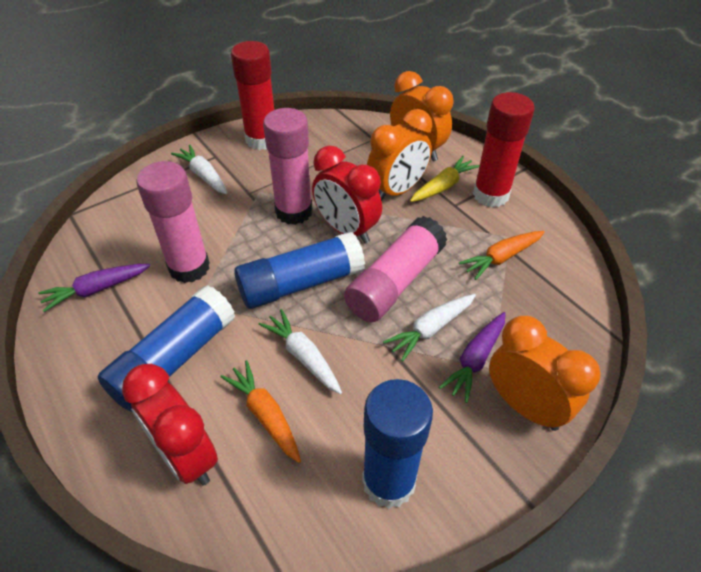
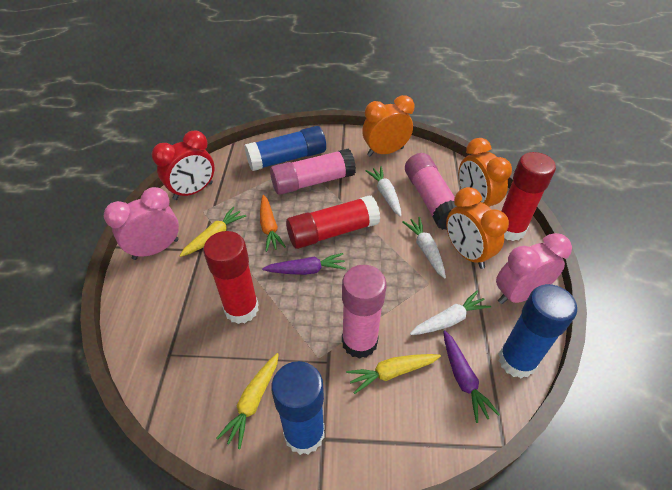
orange carrot: 2 -> 1
pink clock: 0 -> 2
red clock: 2 -> 1
red glue stick: 2 -> 3
yellow carrot: 1 -> 3

